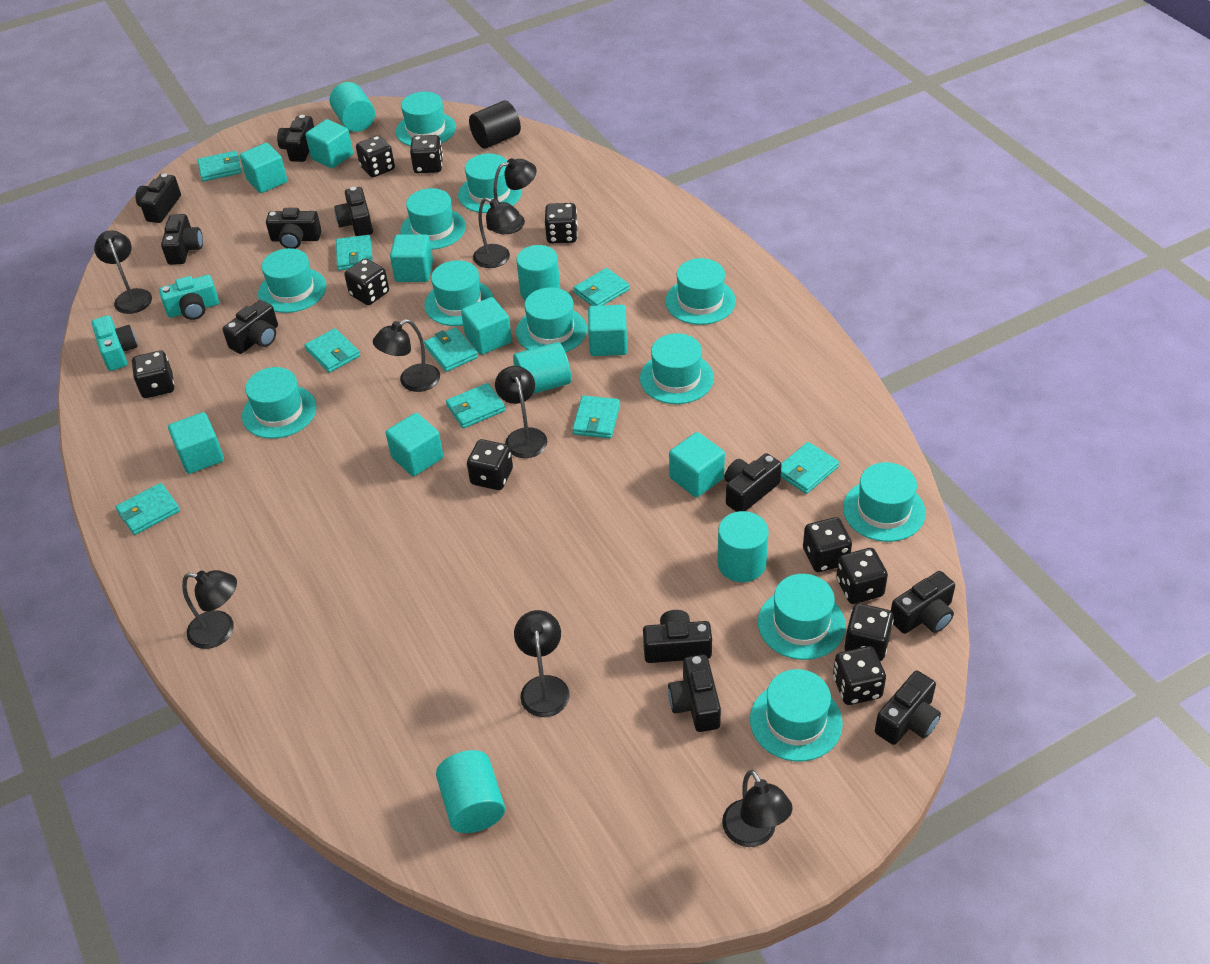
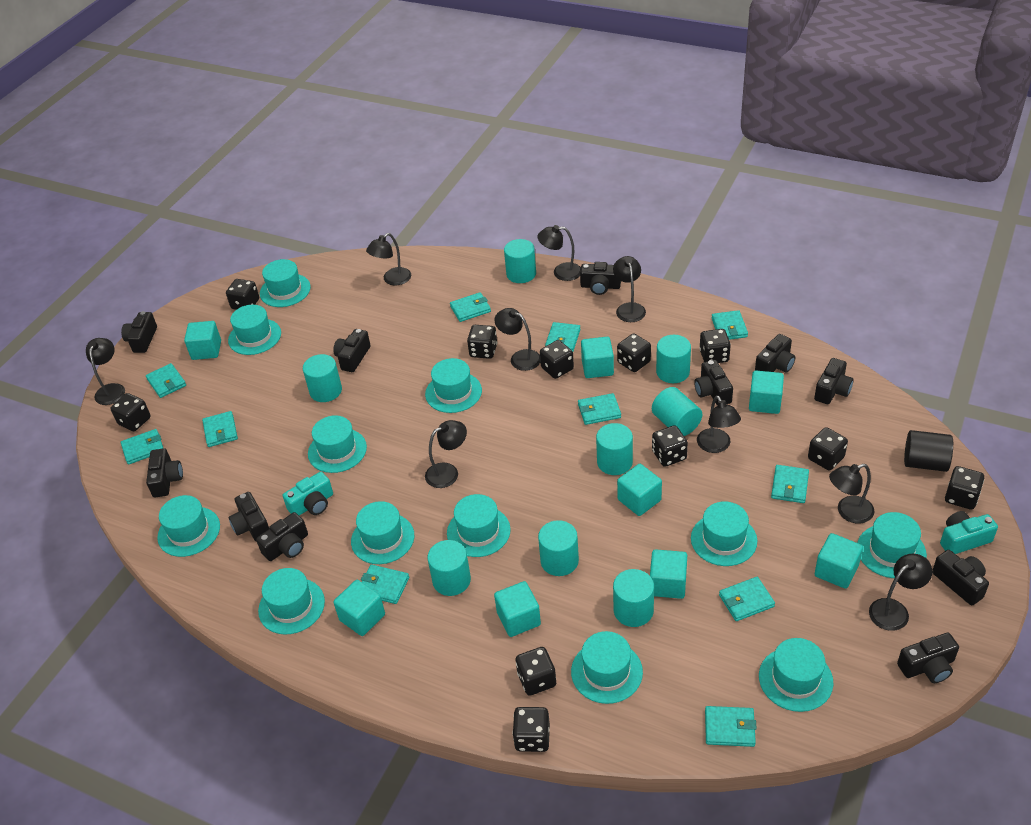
black dice: 10 -> 11
black lamp: 8 -> 9
turquoise cylinder: 5 -> 8
turquoise wallet: 9 -> 11

